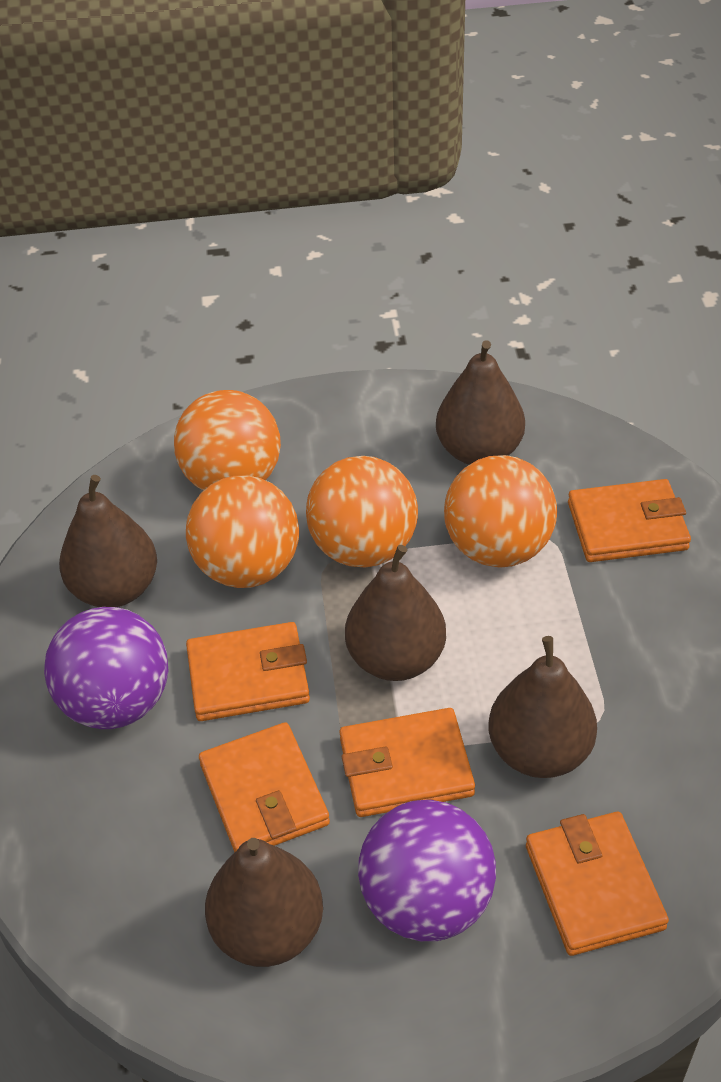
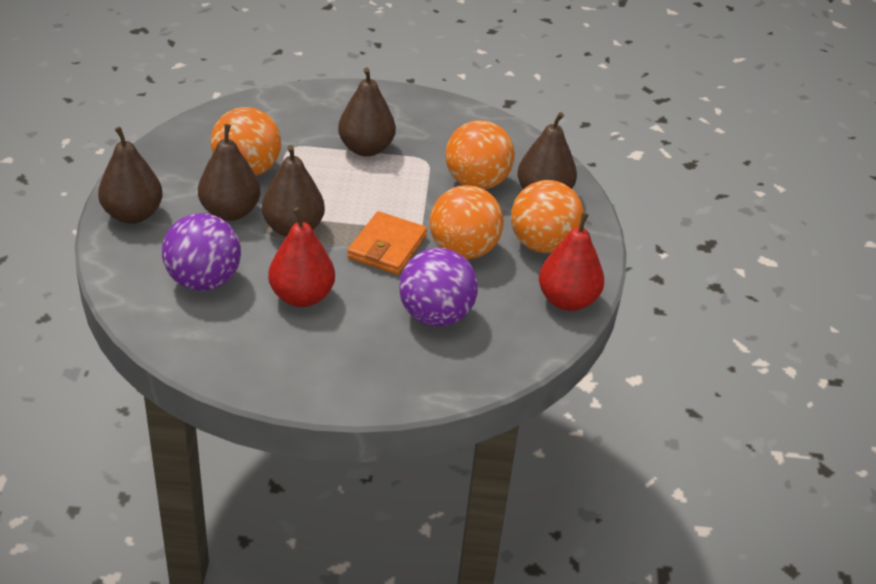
orange wallet: 5 -> 1
red pear: 0 -> 2

